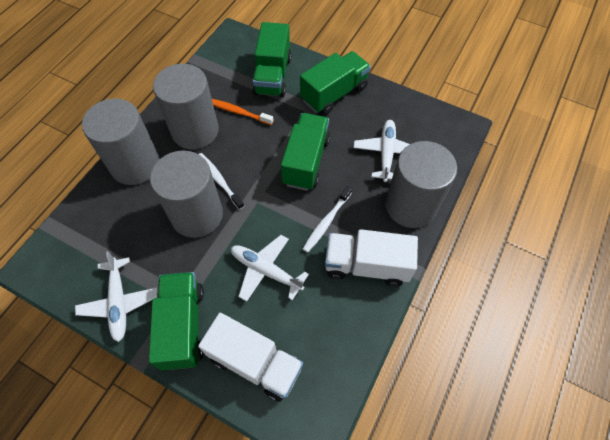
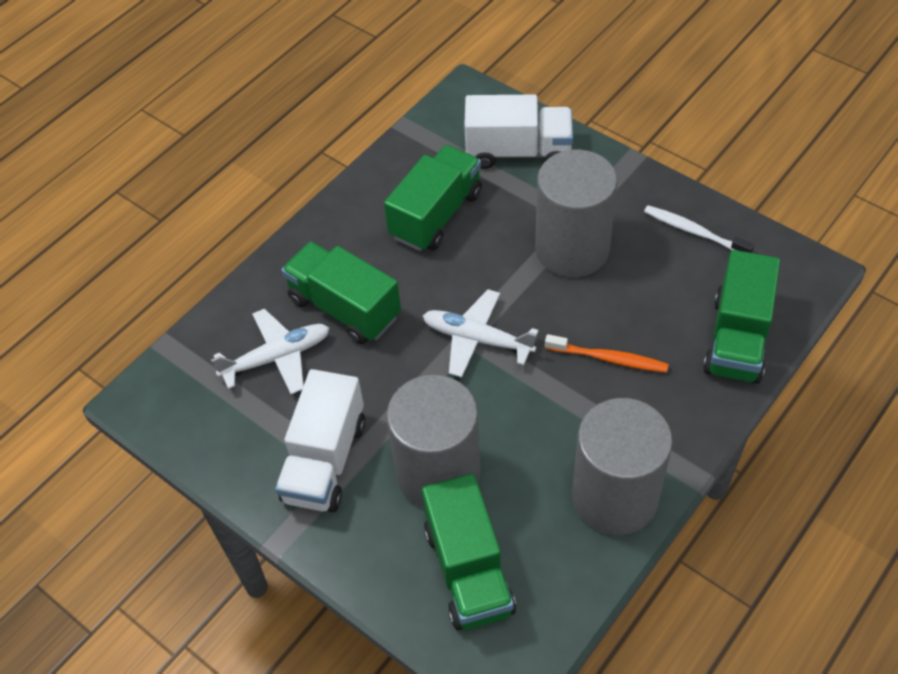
grey cylinder: 4 -> 3
white plane: 3 -> 2
white toothbrush: 2 -> 1

